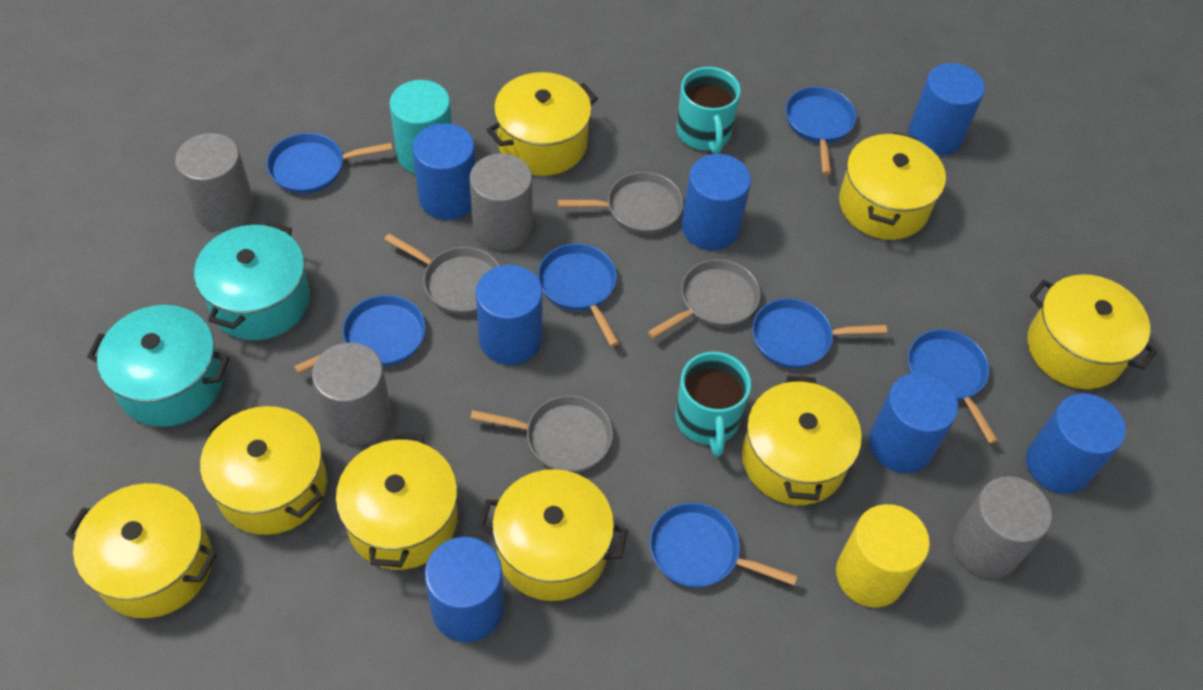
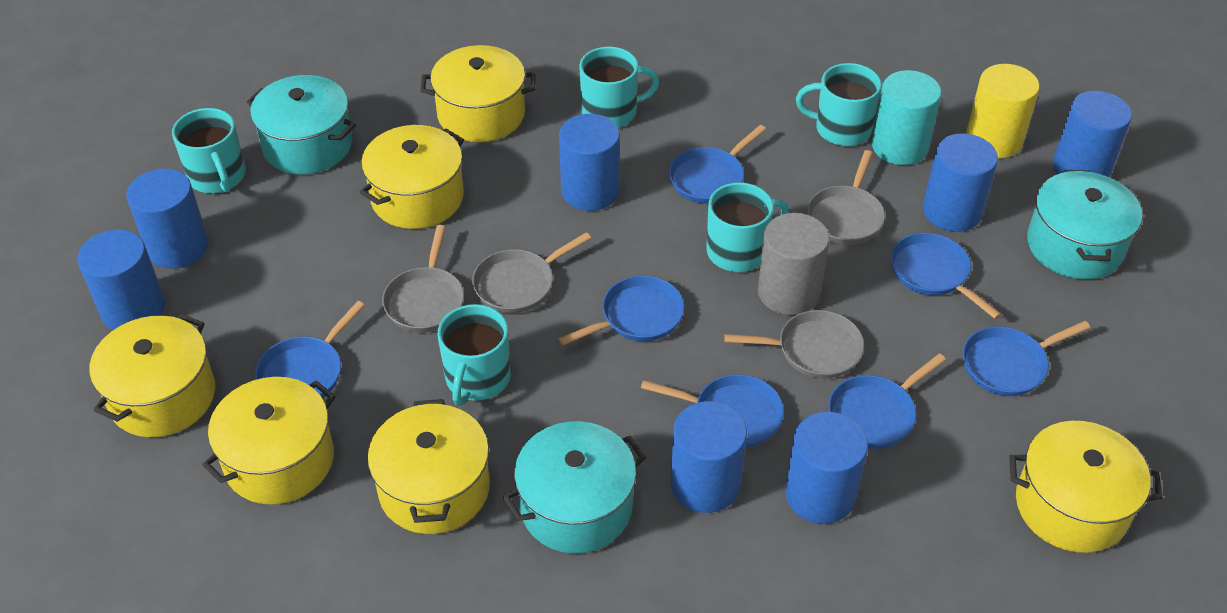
grey cylinder: 4 -> 1
turquoise mug: 2 -> 5
turquoise pot: 2 -> 3
yellow pot: 8 -> 6

